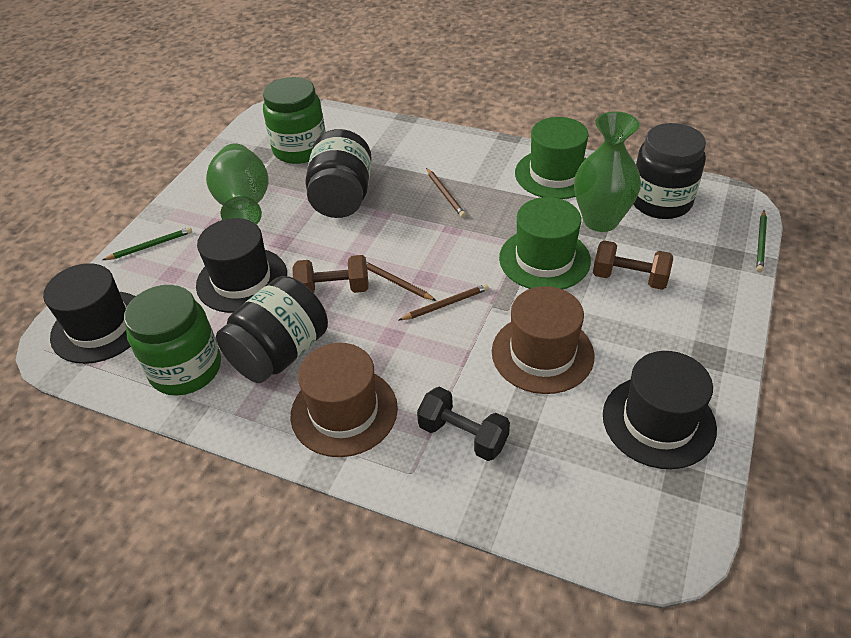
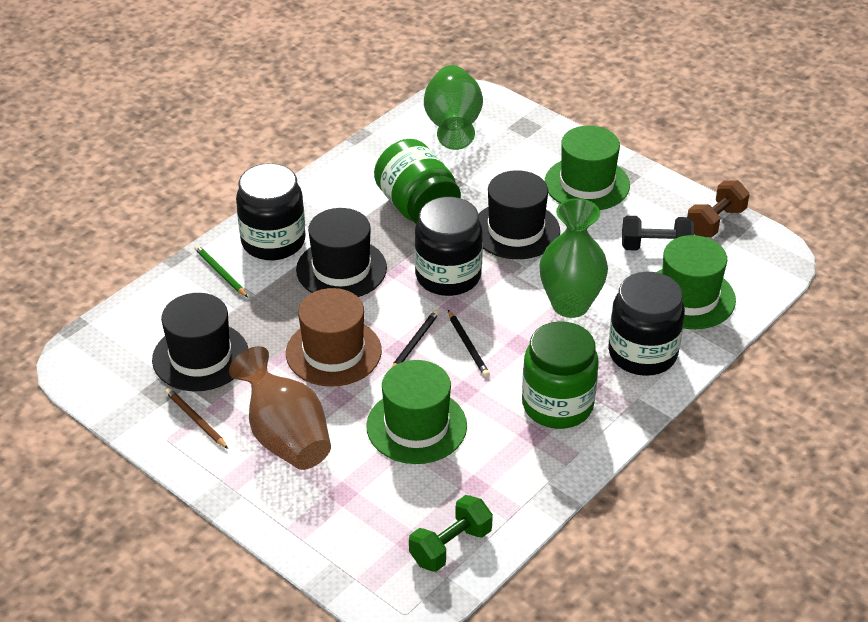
black pencil: 0 -> 2
brown dumbbell: 2 -> 1
brown hat: 2 -> 1
brown pencil: 3 -> 1
brown vase: 0 -> 1
green dumbbell: 0 -> 1
green hat: 2 -> 3
green pencil: 2 -> 1

